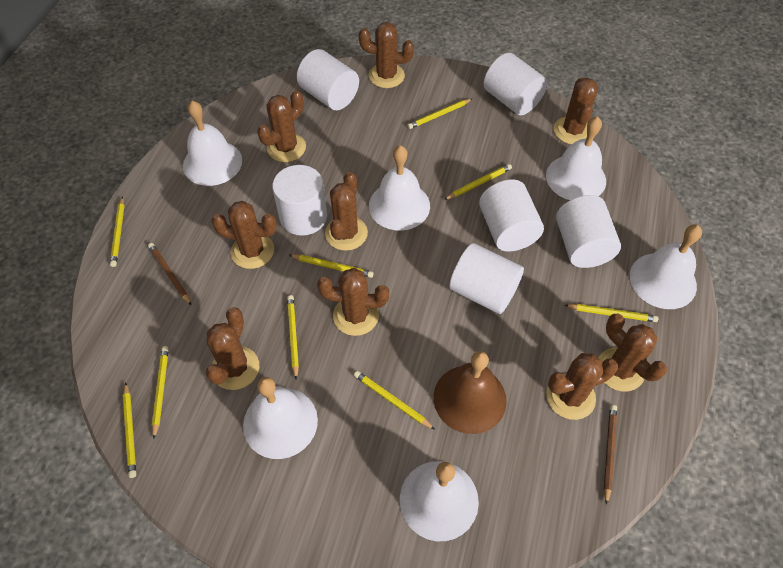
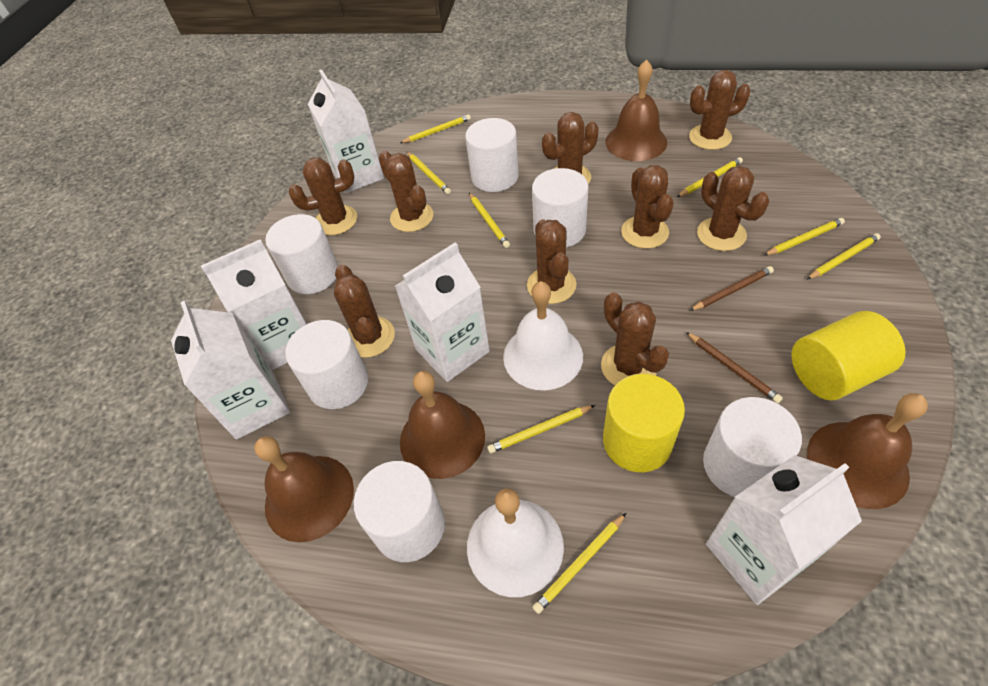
brown bell: 1 -> 4
white bell: 6 -> 2
white carton: 0 -> 5
yellow cylinder: 0 -> 2
yellow pencil: 9 -> 8

